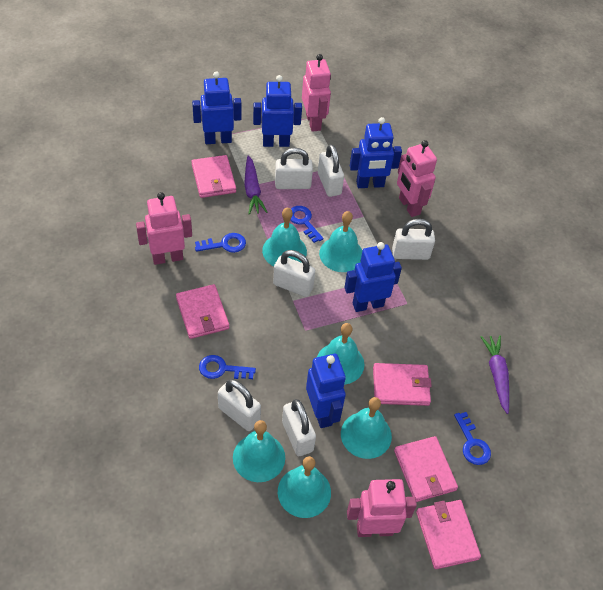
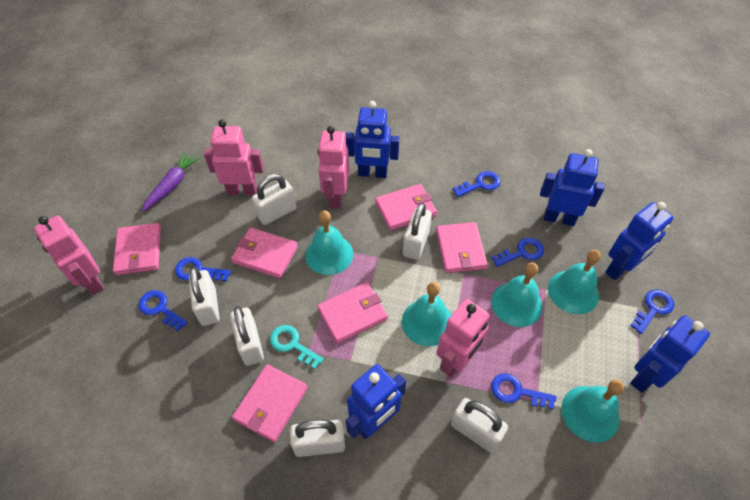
blue key: 4 -> 6
pink wallet: 5 -> 6
purple carrot: 2 -> 1
turquoise bell: 6 -> 5
turquoise key: 0 -> 1

